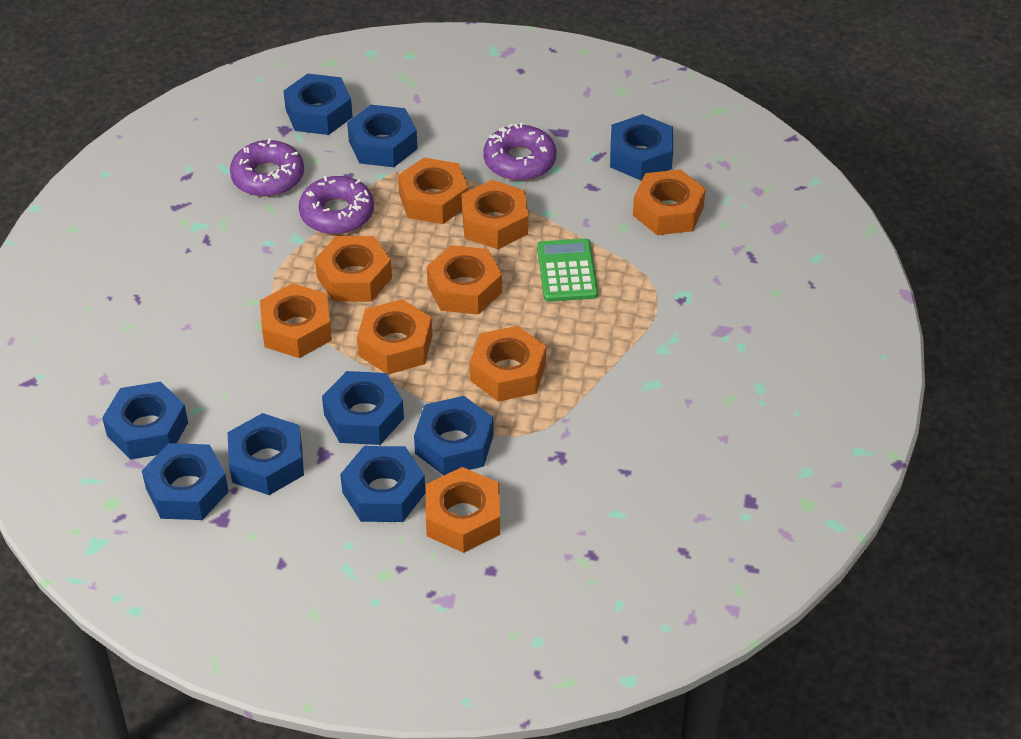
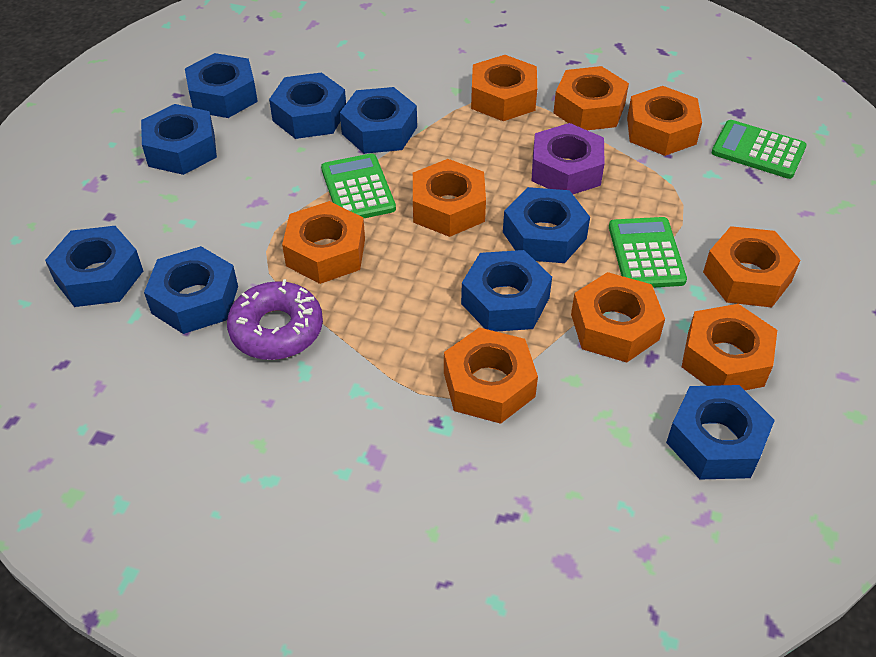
green calculator: 1 -> 3
purple donut: 3 -> 1
purple nut: 0 -> 1

